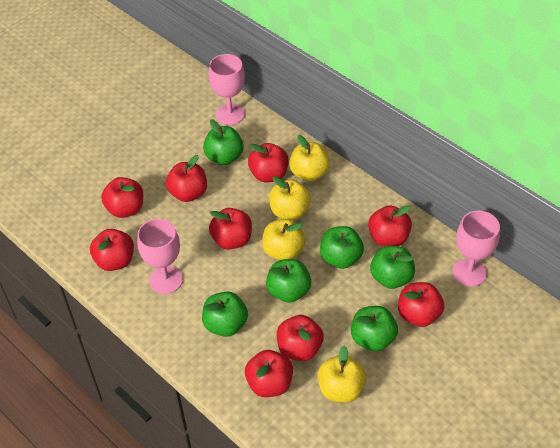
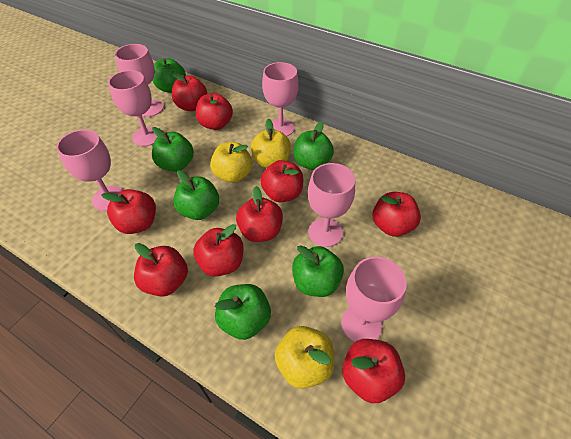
pink goblet: 3 -> 6
yellow apple: 4 -> 3

